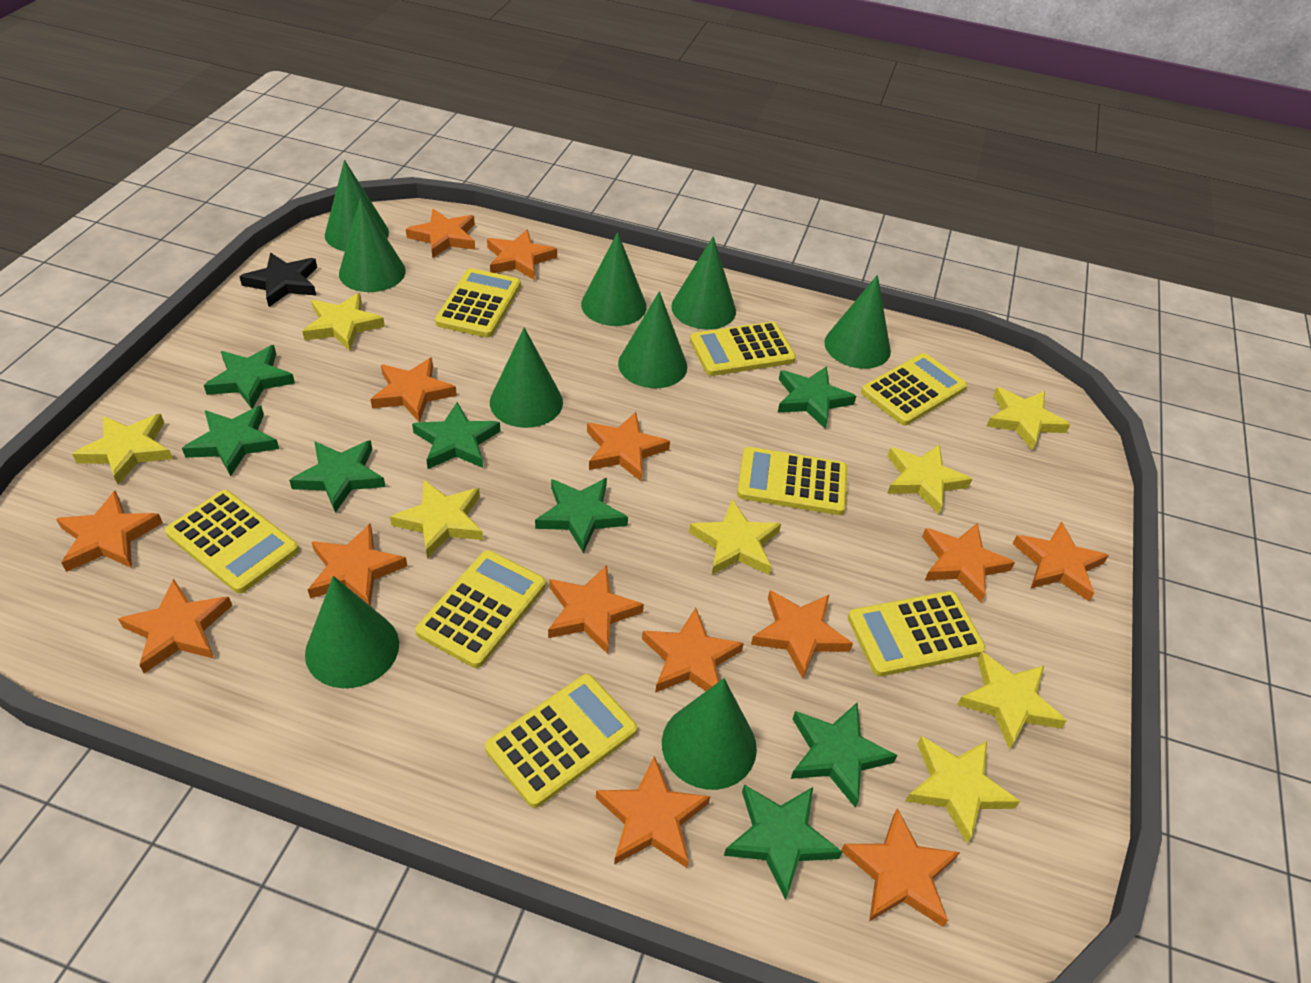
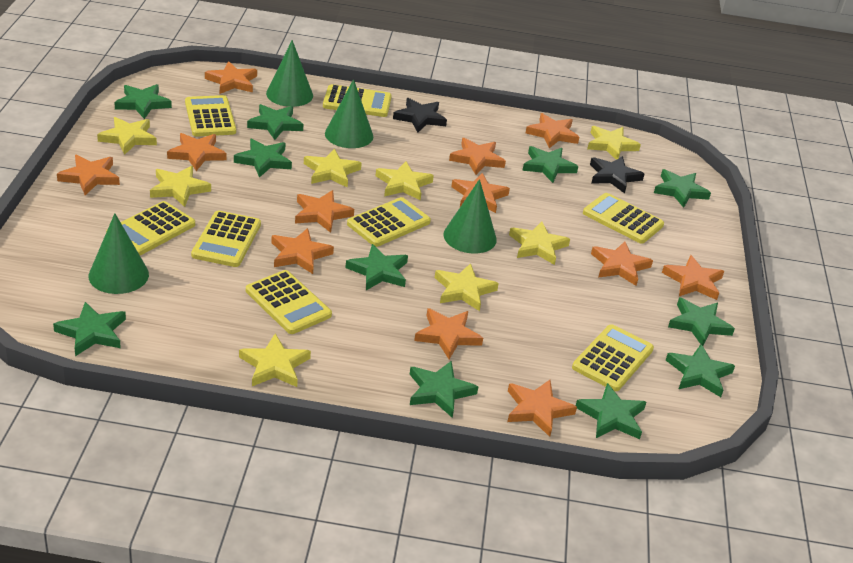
black star: 1 -> 2
green cone: 9 -> 4
green star: 8 -> 11
orange star: 14 -> 12

